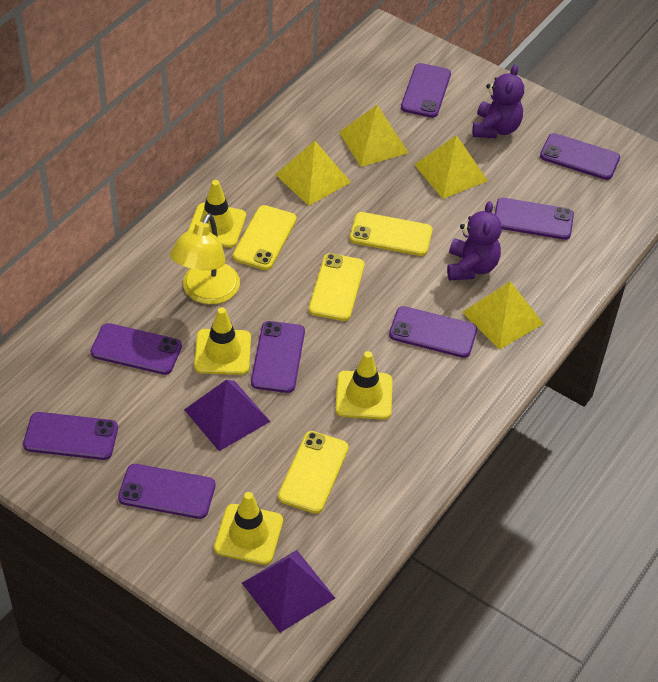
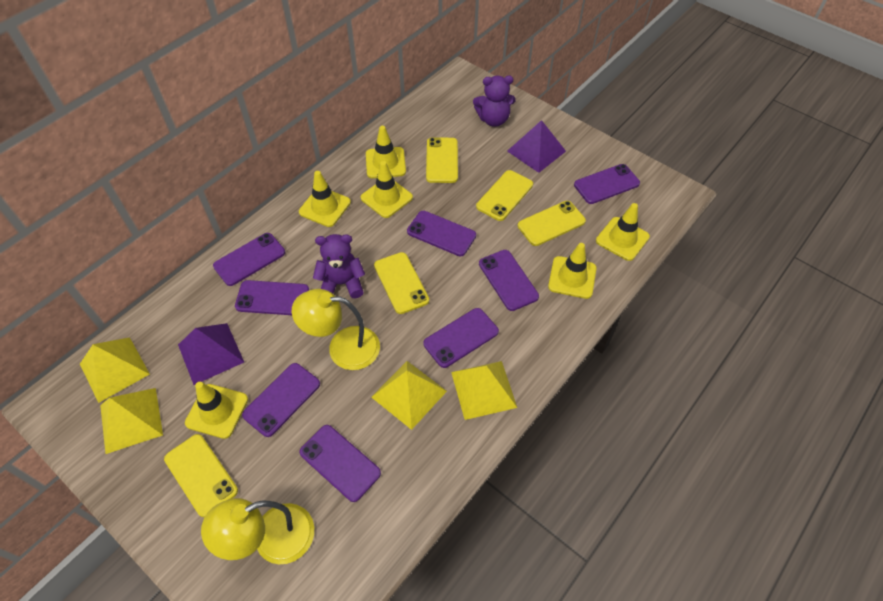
yellow lamp: 1 -> 2
yellow phone: 4 -> 5
yellow traffic cone: 4 -> 6

